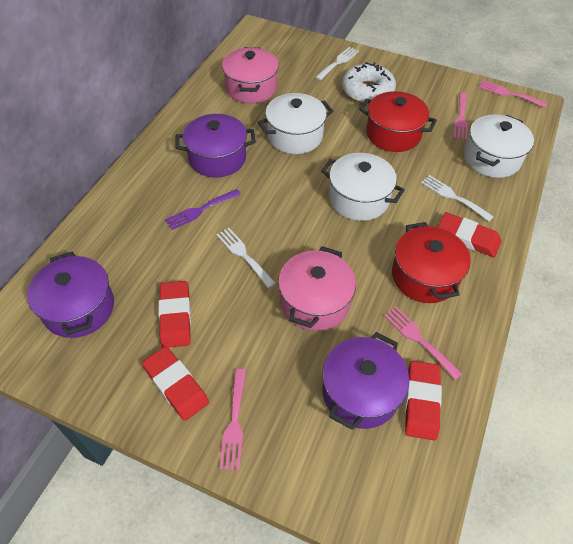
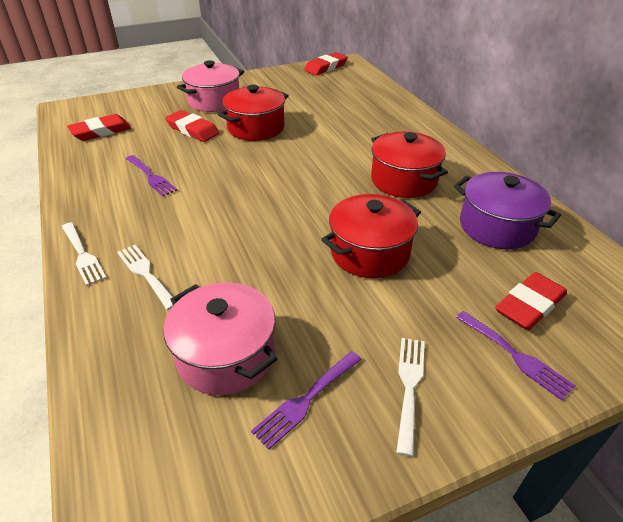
pink fork: 4 -> 0
purple fork: 1 -> 3
purple pot: 3 -> 1
red pot: 2 -> 3
white donut: 1 -> 0
white pot: 3 -> 0

